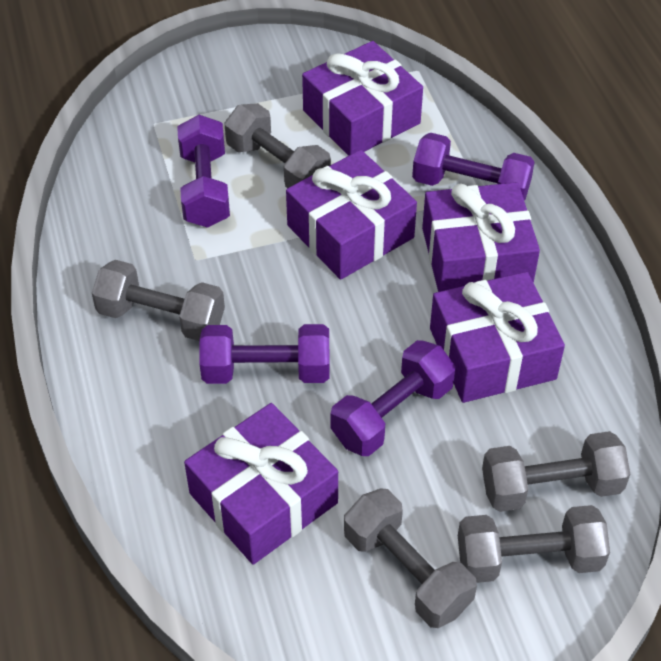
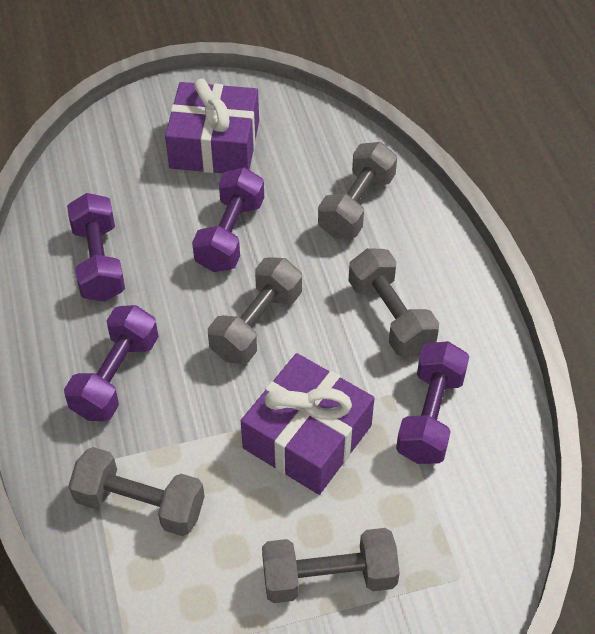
purple gift: 5 -> 2

